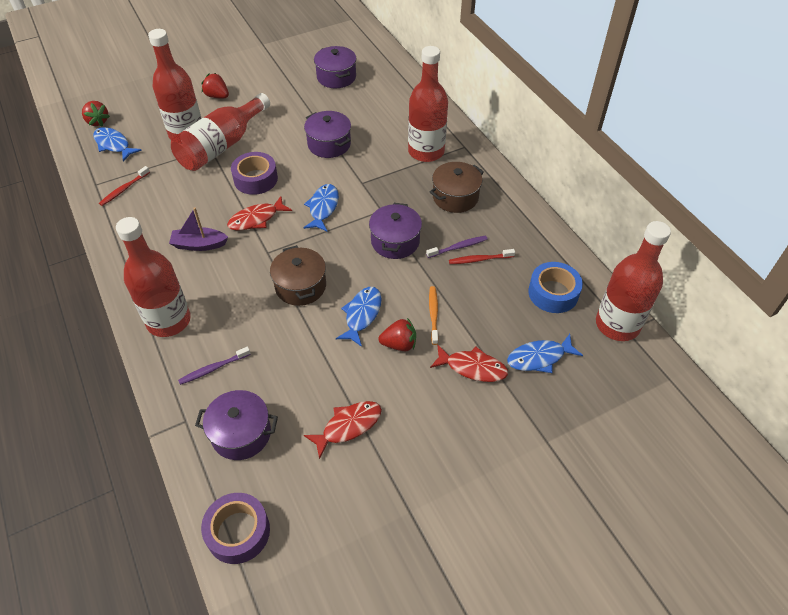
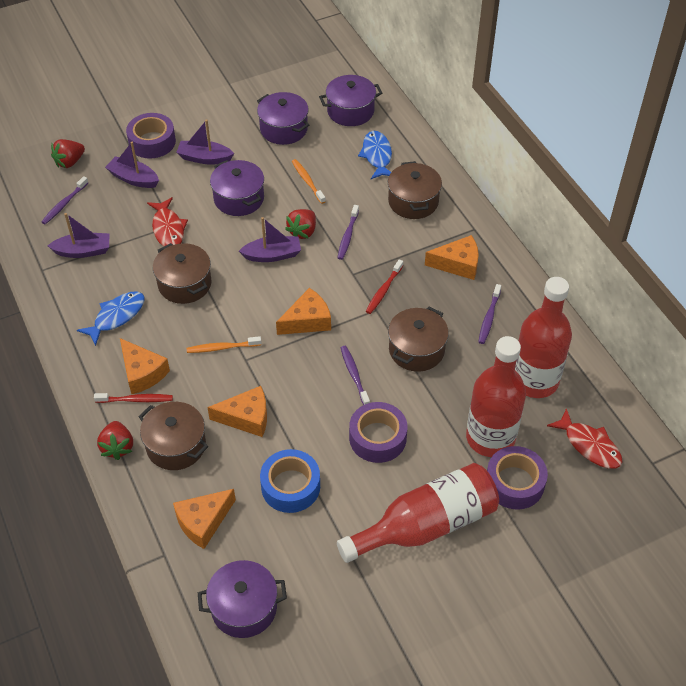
blue fish: 4 -> 2
brown pot: 2 -> 4
orange cheese: 0 -> 5
orange toothbrush: 1 -> 2
purple boat: 1 -> 4
purple tape: 2 -> 3
purple toothbrush: 2 -> 4
red bottle: 5 -> 3
red fish: 3 -> 2

